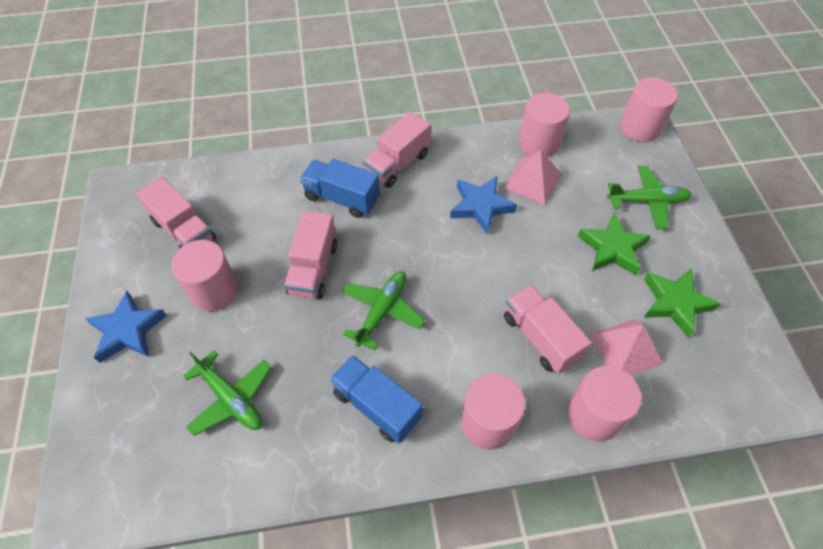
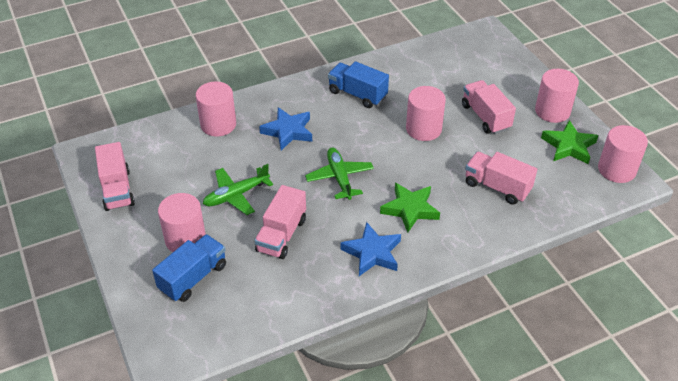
green plane: 3 -> 2
pink pyramid: 2 -> 0

